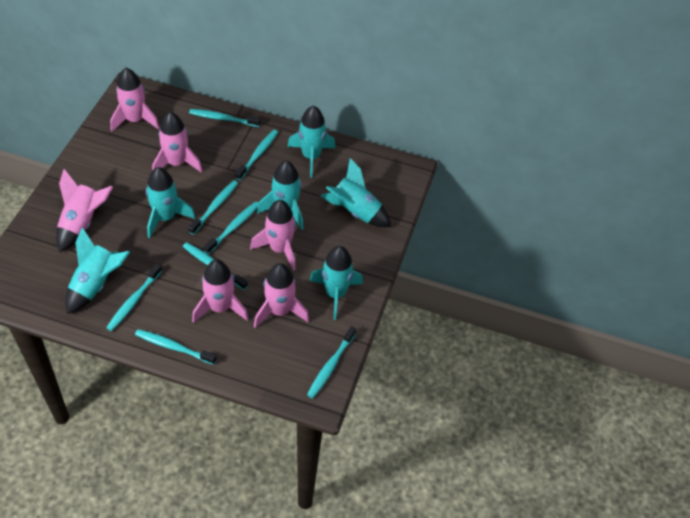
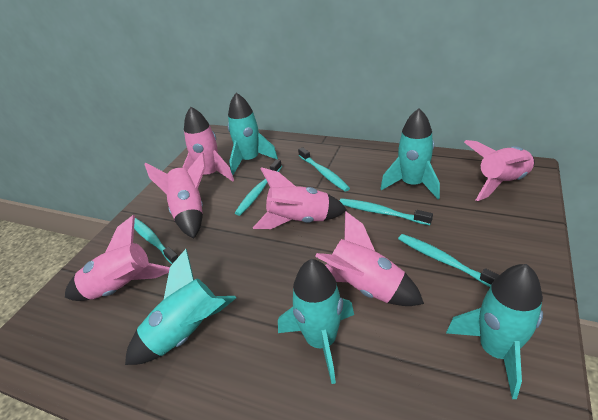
turquoise rocket: 6 -> 5
turquoise toothbrush: 8 -> 5

